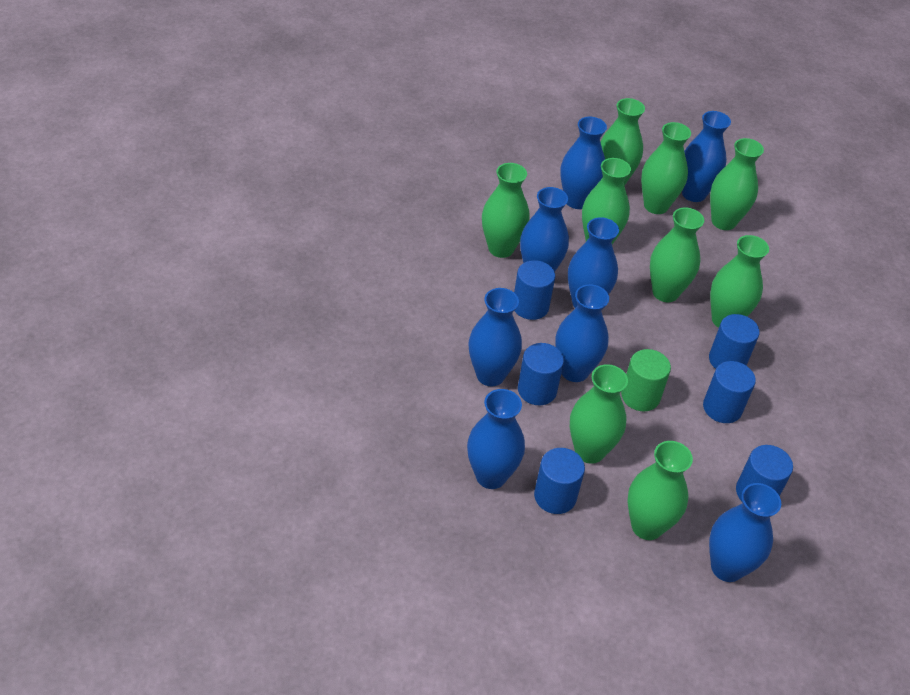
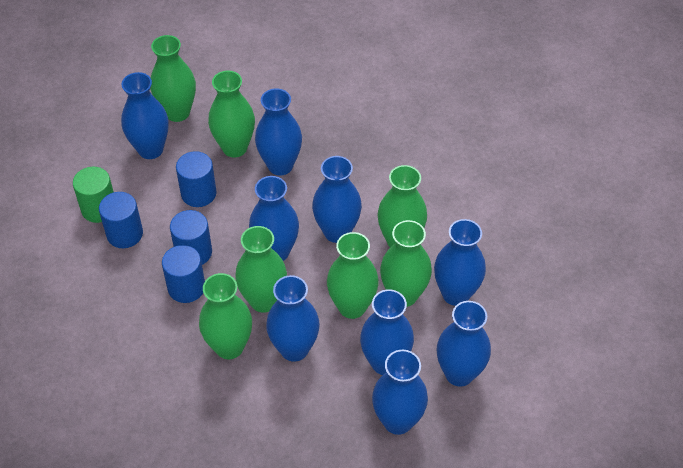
blue cylinder: 6 -> 4
blue vase: 8 -> 9
green vase: 9 -> 7

